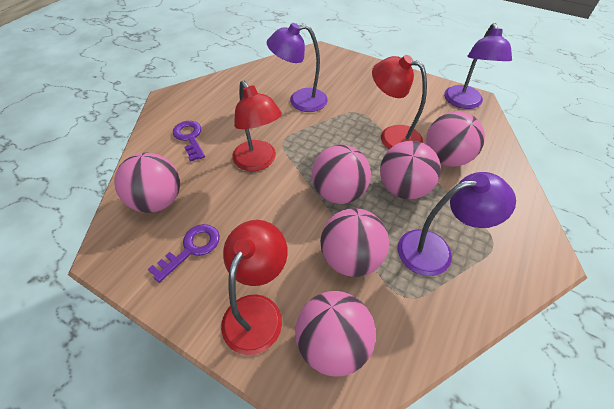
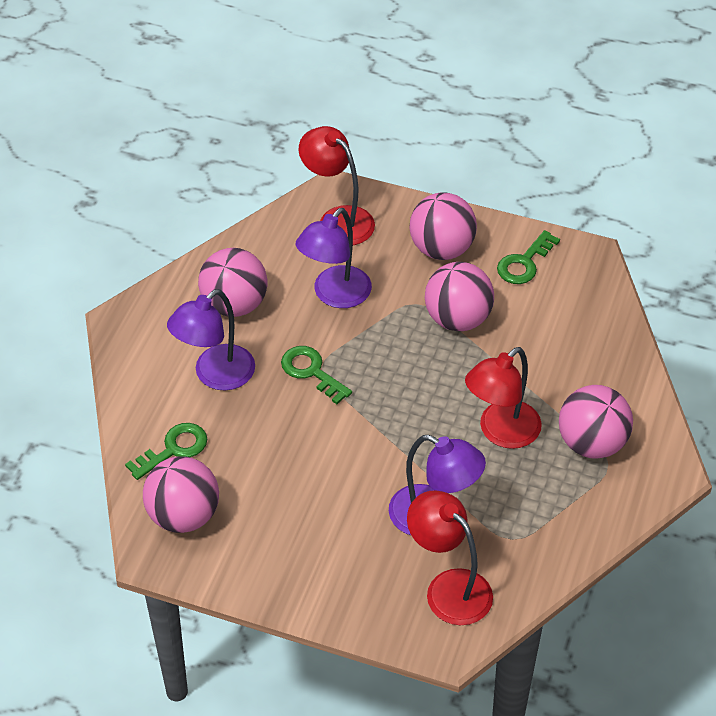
green key: 0 -> 3
pink ball: 6 -> 5
purple key: 2 -> 0

